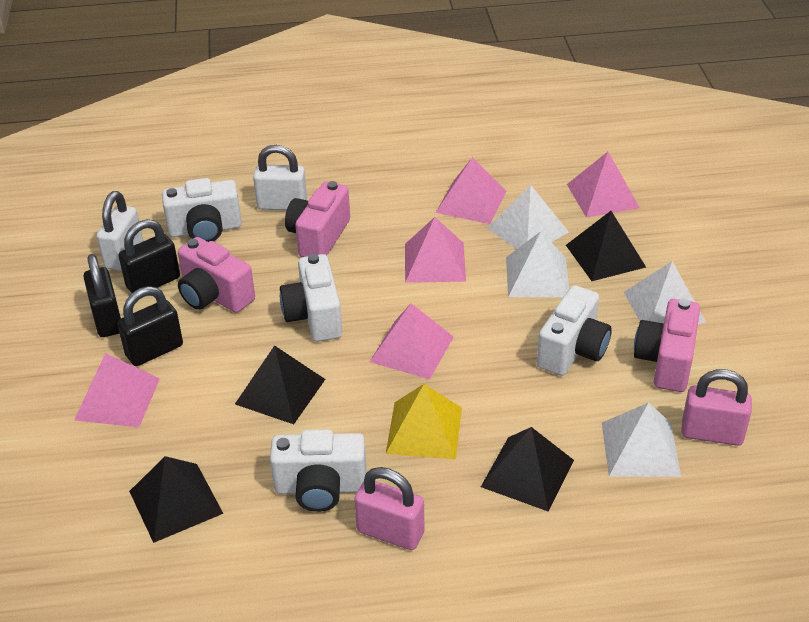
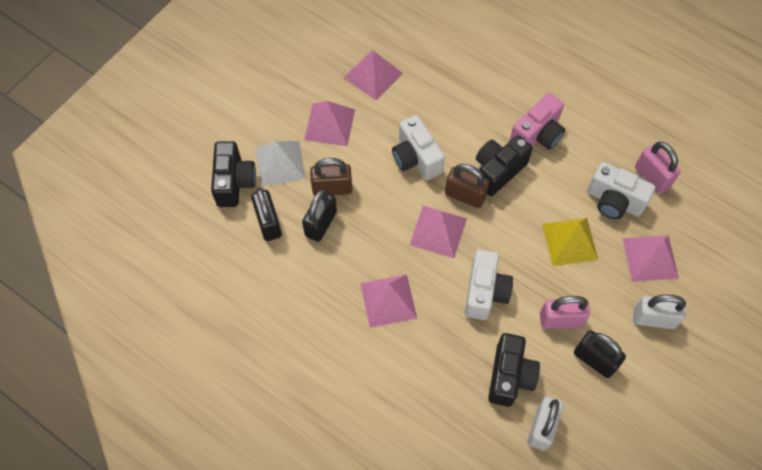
black camera: 0 -> 3
black pyramid: 4 -> 0
brown padlock: 0 -> 2
pink camera: 3 -> 1
white camera: 4 -> 3
white pyramid: 4 -> 1

